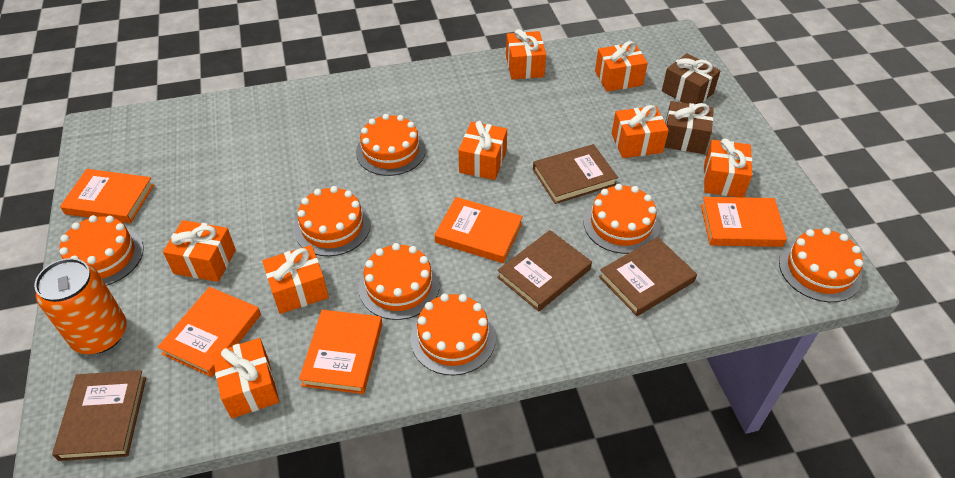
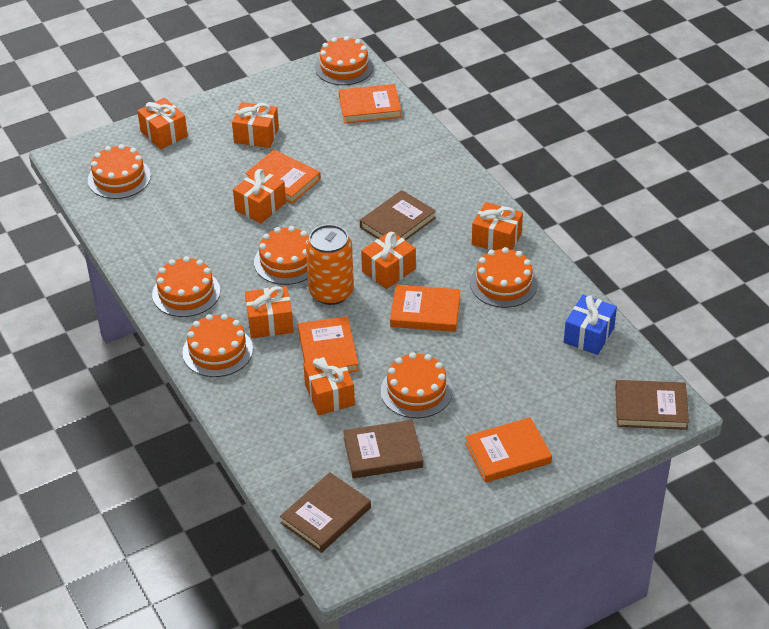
blue gift: 0 -> 1
brown gift: 2 -> 0
orange gift: 8 -> 7

